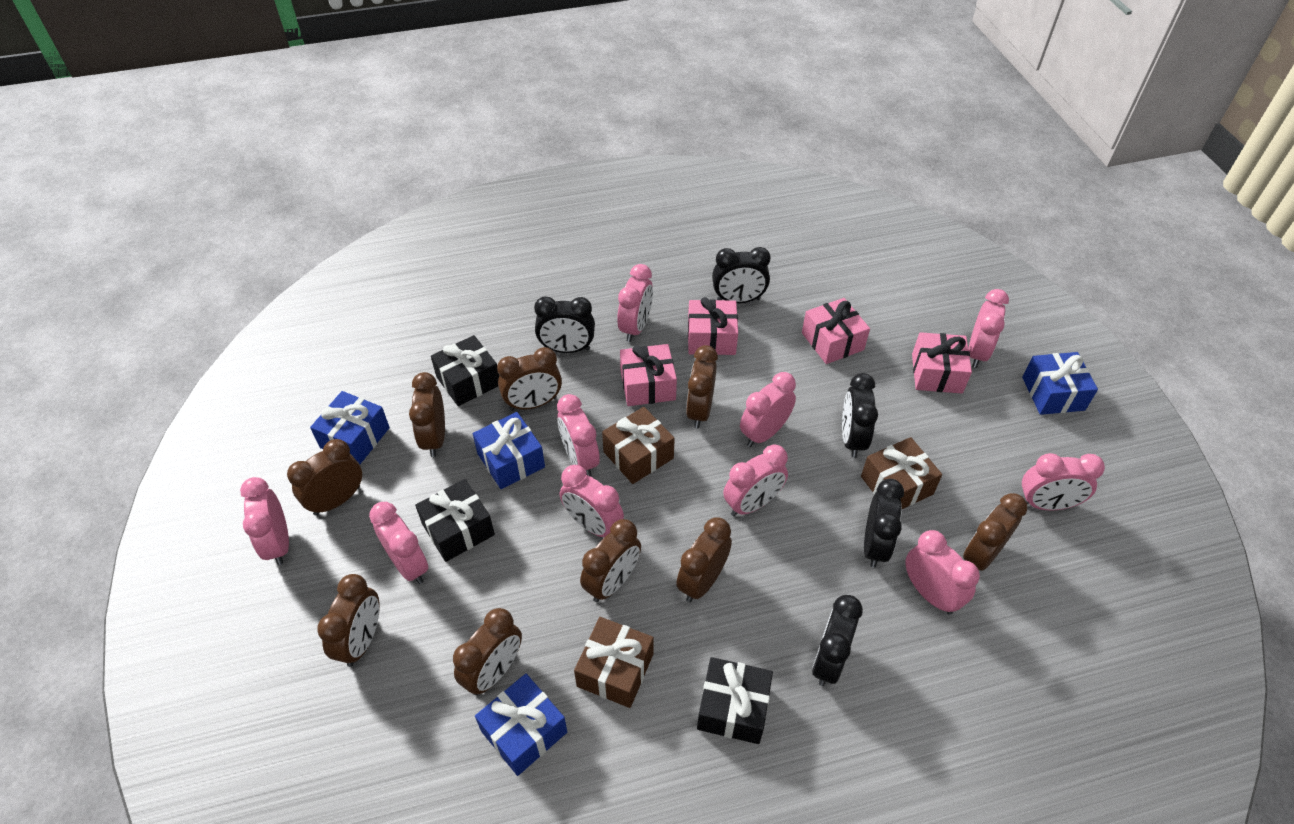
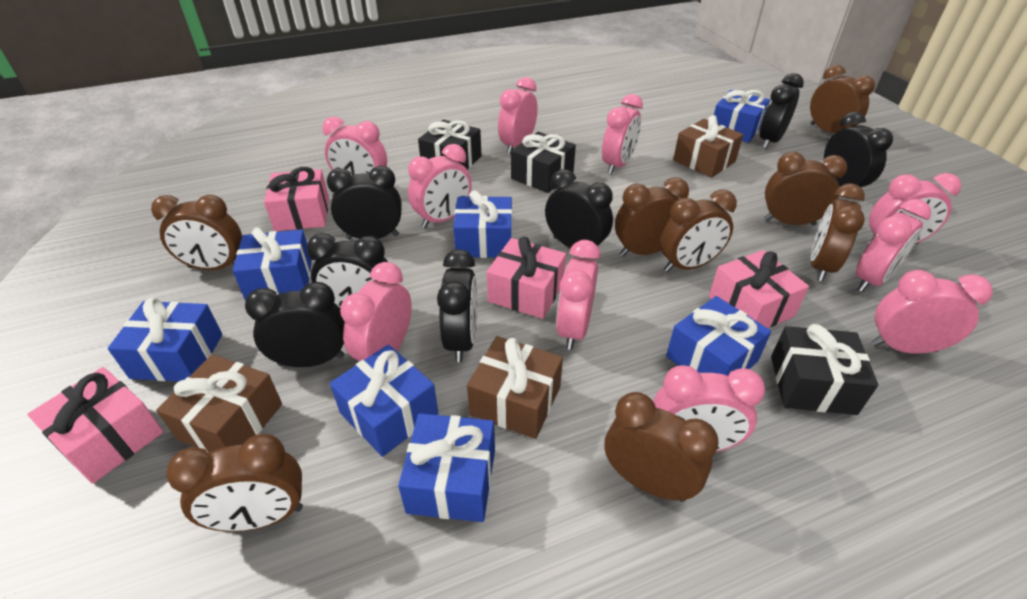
black clock: 5 -> 7
blue gift: 4 -> 7
brown clock: 9 -> 8

